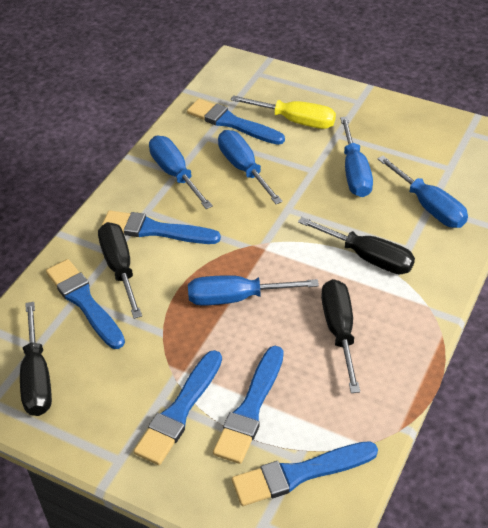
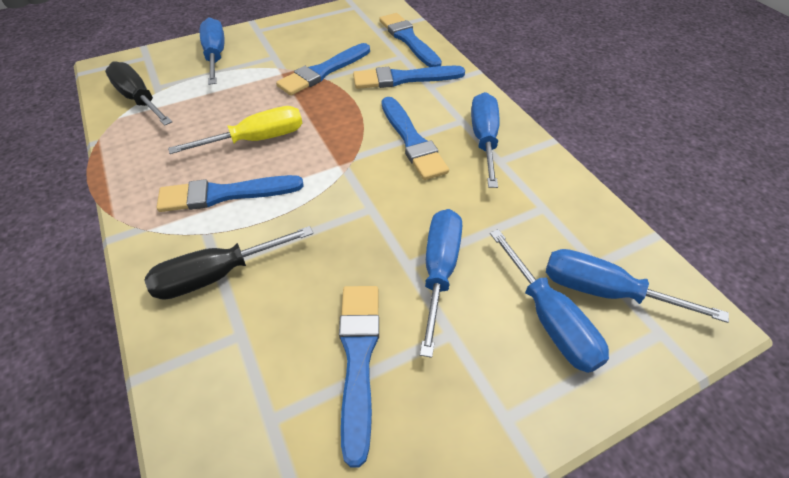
black screwdriver: 4 -> 2

